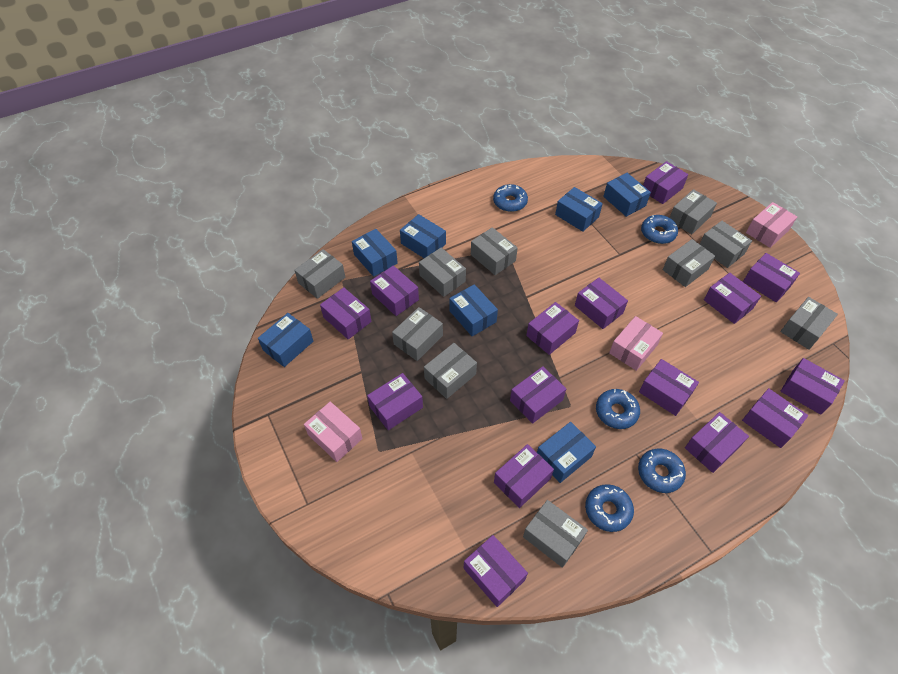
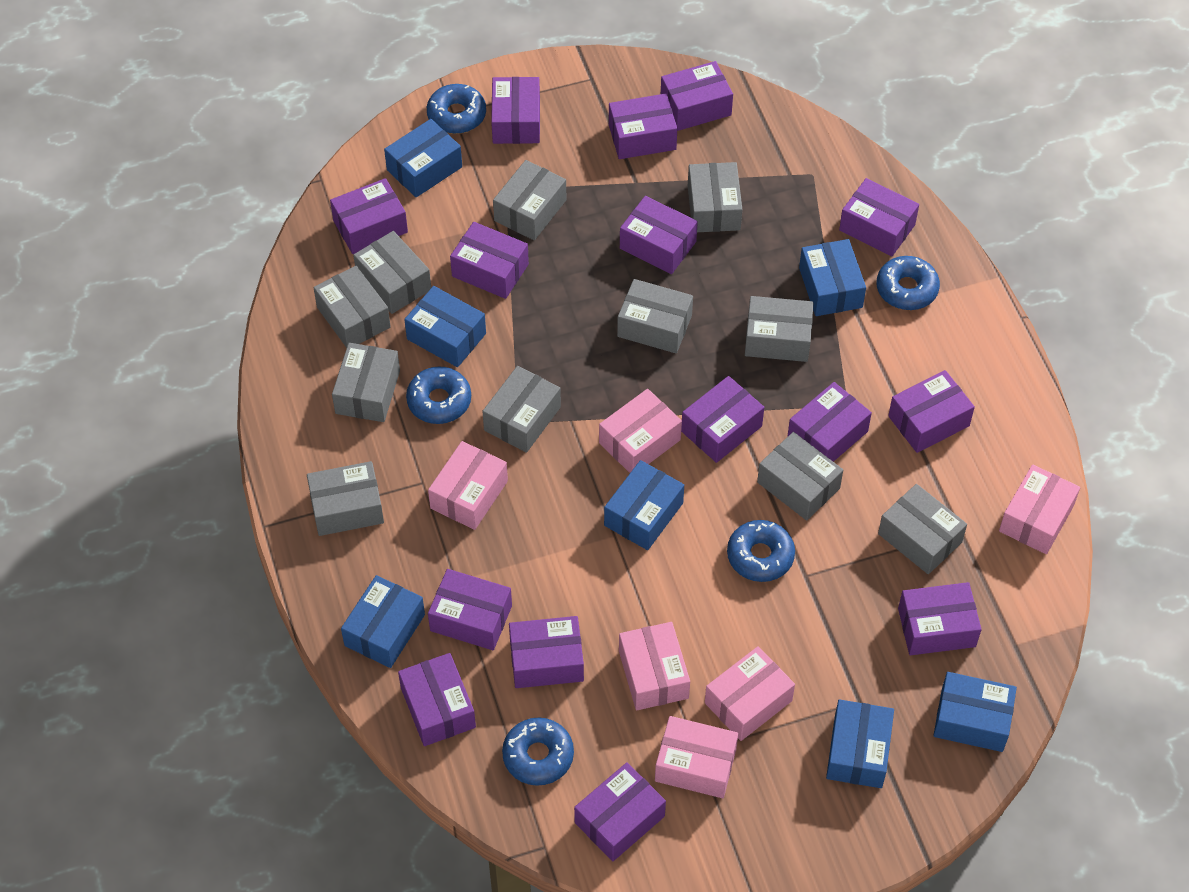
grey box: 10 -> 11
pink box: 3 -> 6

